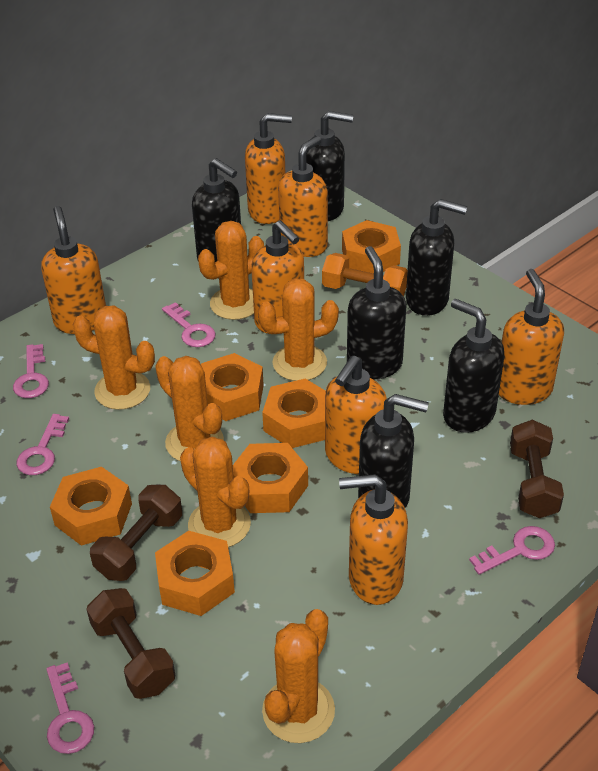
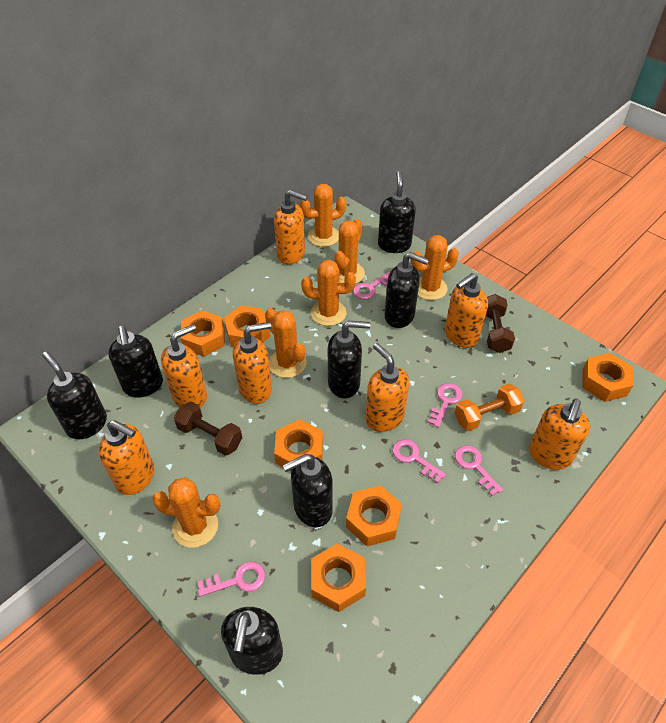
black soap dispenser: 6 -> 7
brown dumbbell: 3 -> 2

